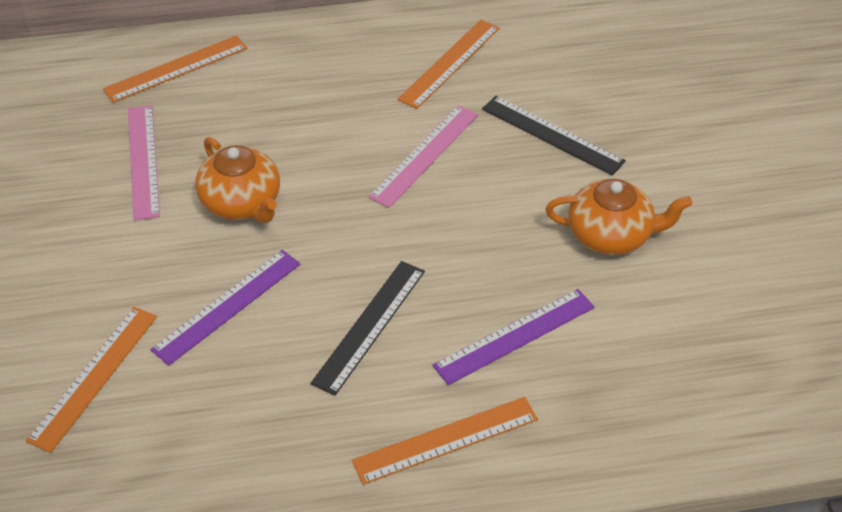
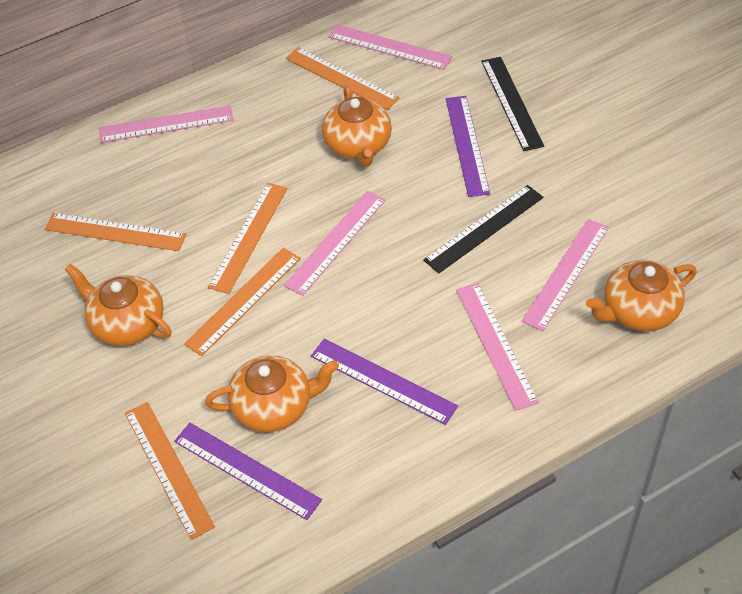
orange ruler: 4 -> 5
orange teapot: 2 -> 4
pink ruler: 2 -> 5
purple ruler: 2 -> 3

